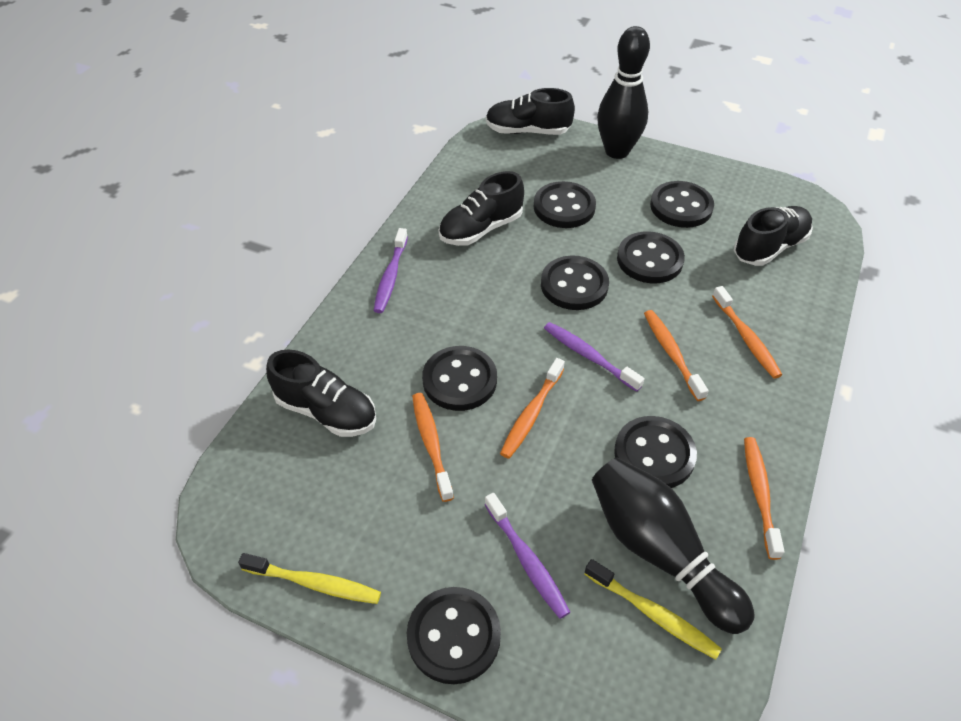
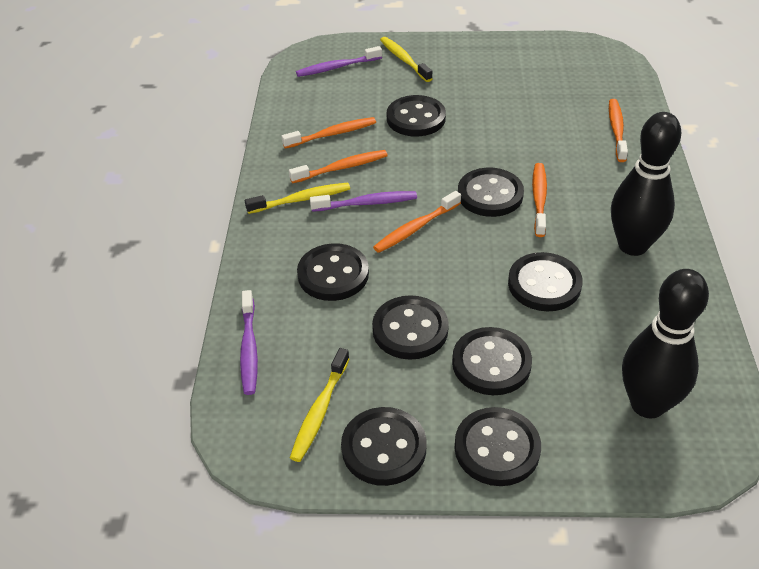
black button: 7 -> 8
black shoe: 4 -> 0
yellow toothbrush: 2 -> 3

